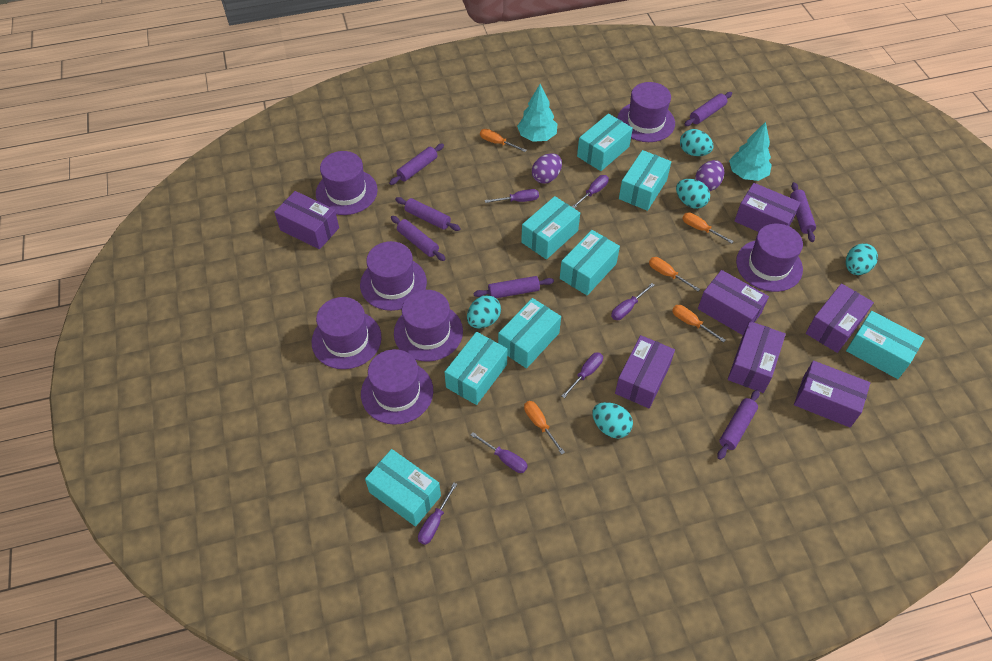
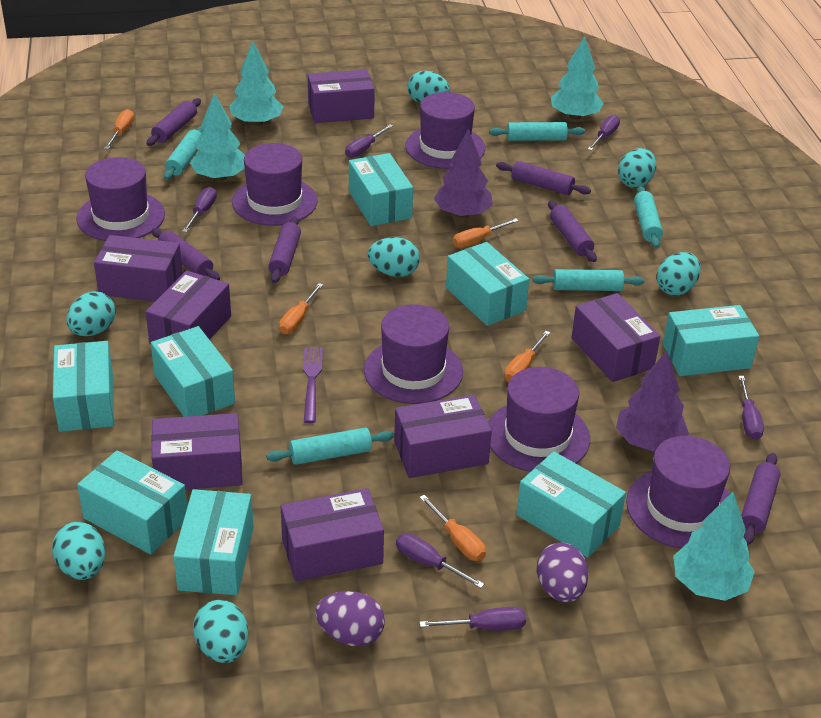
purple fork: 0 -> 1
purple hat: 7 -> 6
purple rolling pin: 7 -> 6
purple tree: 0 -> 2
turquoise egg: 5 -> 7
turquoise rolling pin: 0 -> 5
turquoise tree: 2 -> 4

